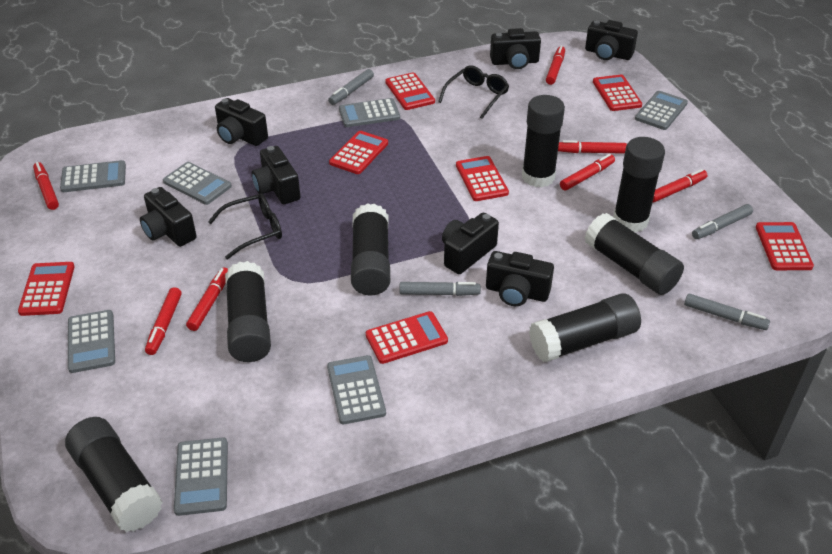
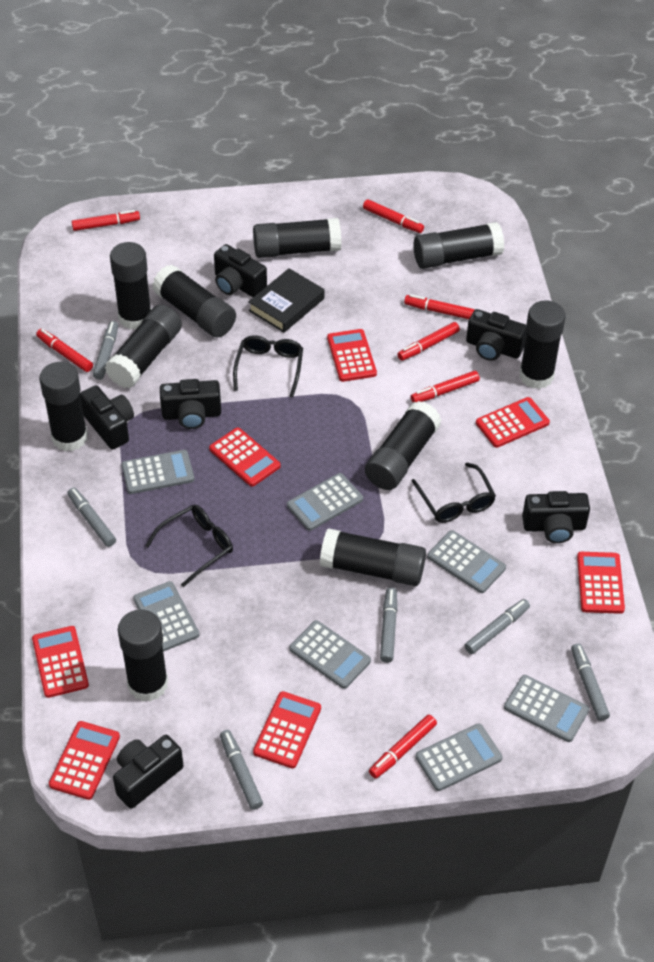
black book: 0 -> 1
black camera: 7 -> 6
black glasses: 2 -> 3
black glue stick: 7 -> 10
grey marker: 4 -> 6

